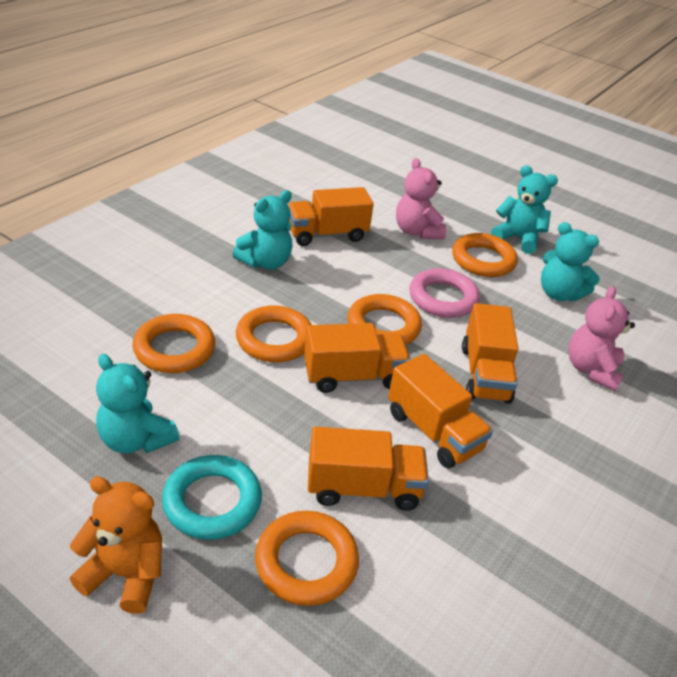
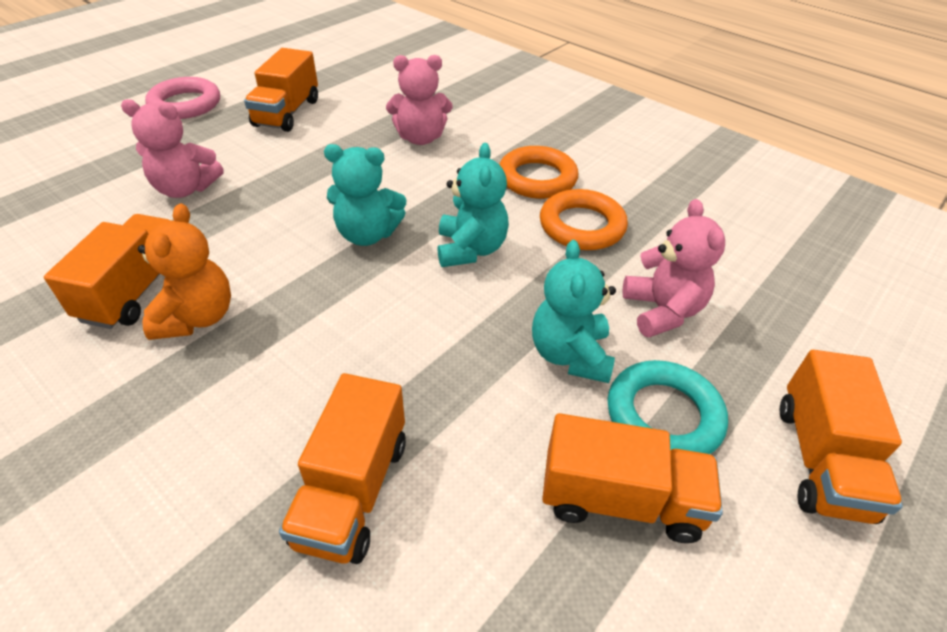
orange ring: 5 -> 2
pink teddy bear: 2 -> 3
turquoise teddy bear: 4 -> 3

